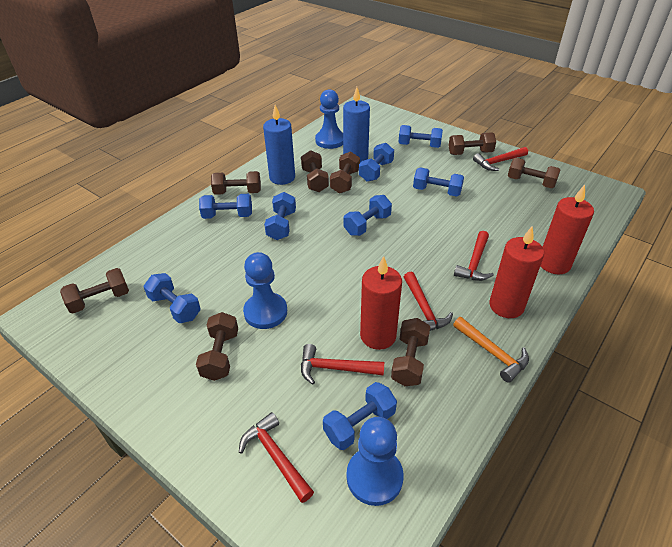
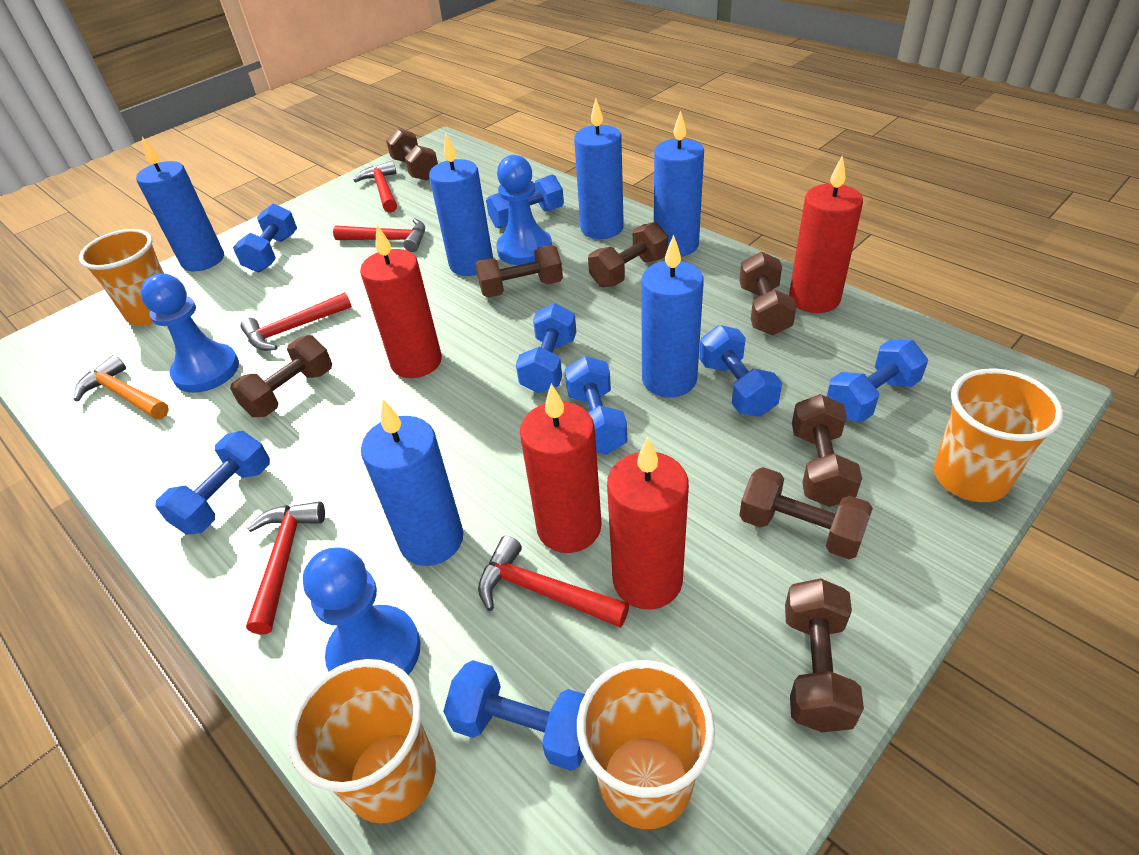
blue candle: 2 -> 6
orange cup: 0 -> 4
red candle: 3 -> 4

